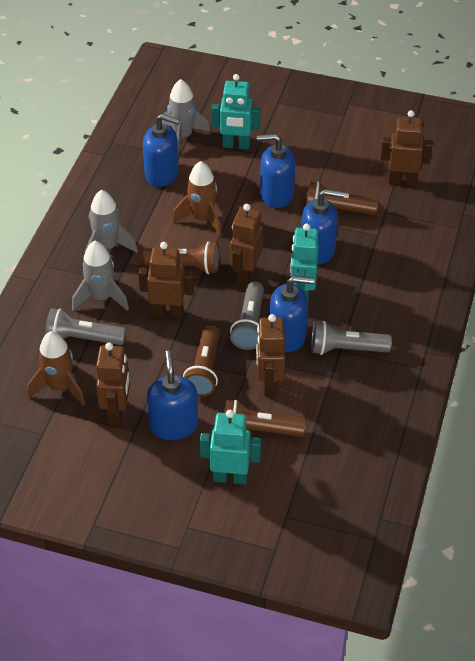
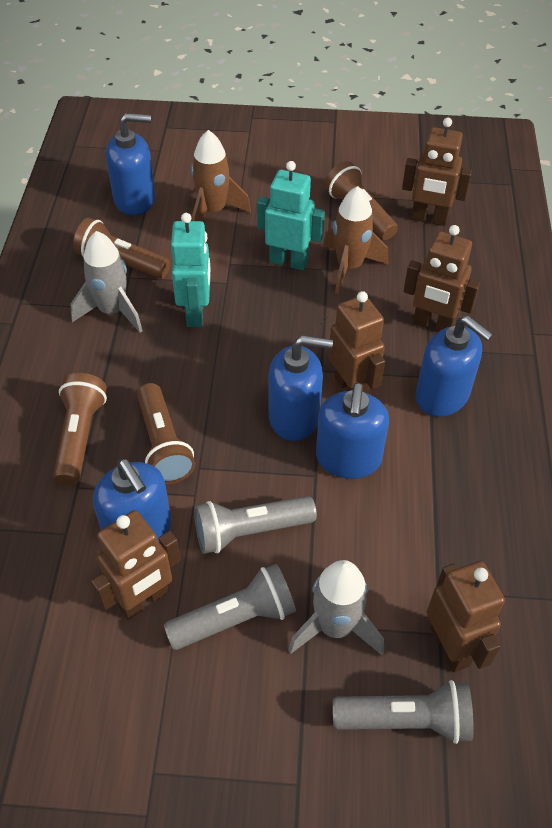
grey rocket: 3 -> 2
turquoise robot: 3 -> 2

